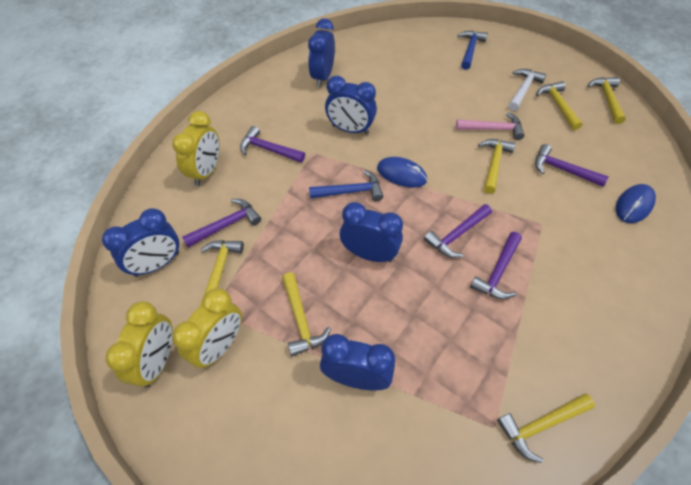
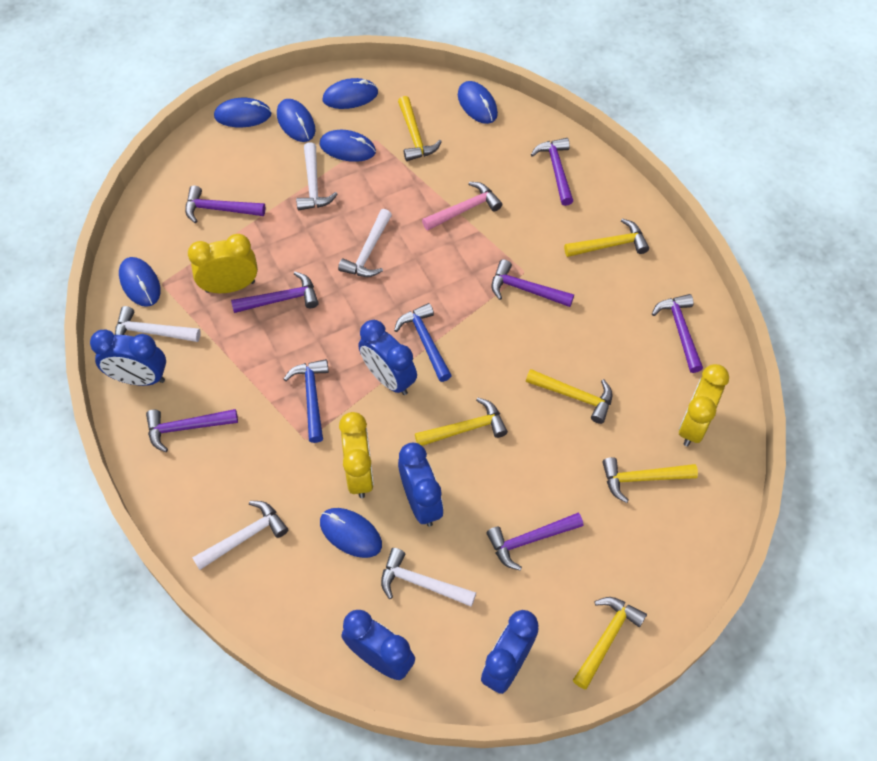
blue mouse: 2 -> 7
purple hammer: 5 -> 7
white hammer: 1 -> 5

